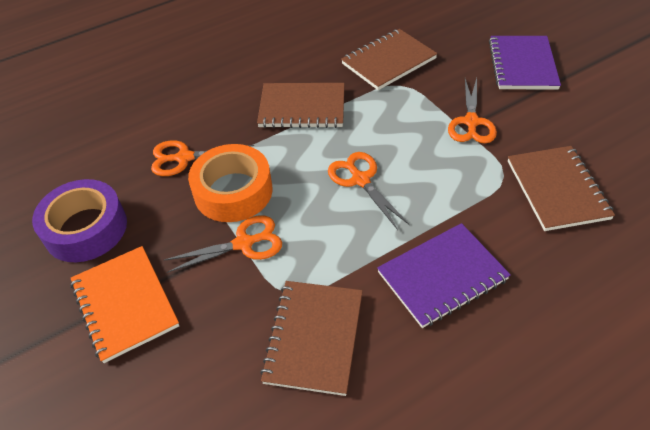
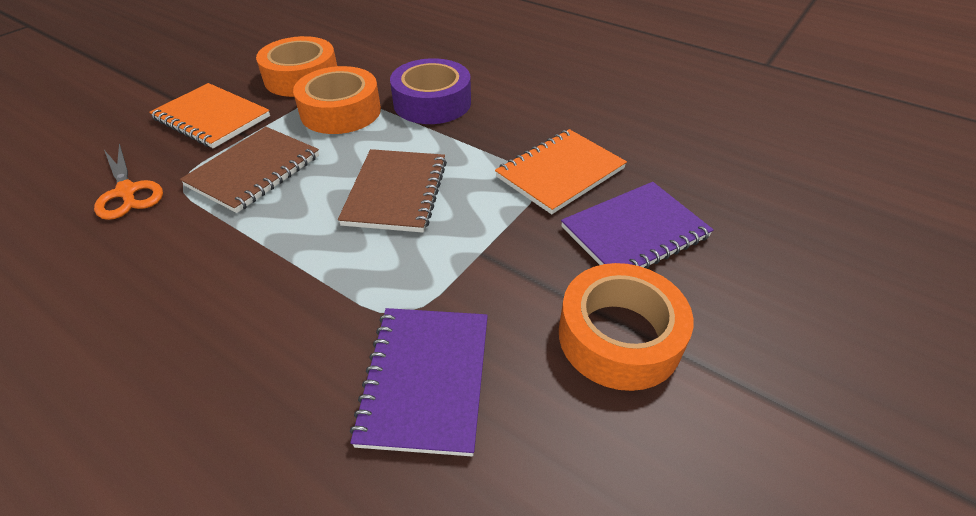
brown notebook: 4 -> 2
orange notebook: 1 -> 2
orange scissors: 4 -> 1
orange tape: 1 -> 3

